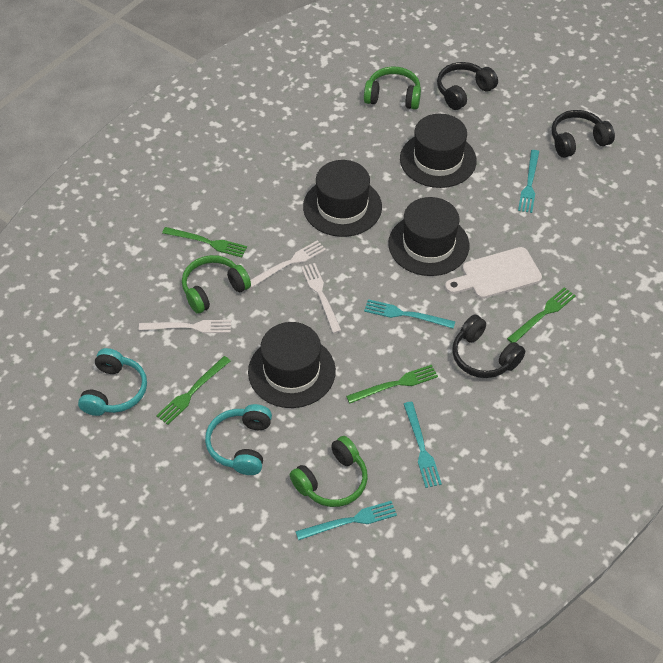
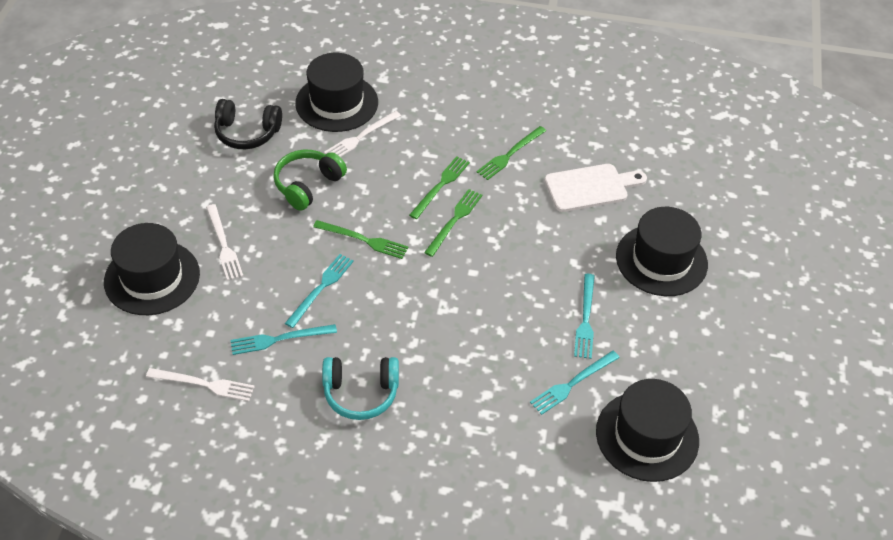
black headphones: 3 -> 1
green headphones: 3 -> 1
turquoise headphones: 2 -> 1

